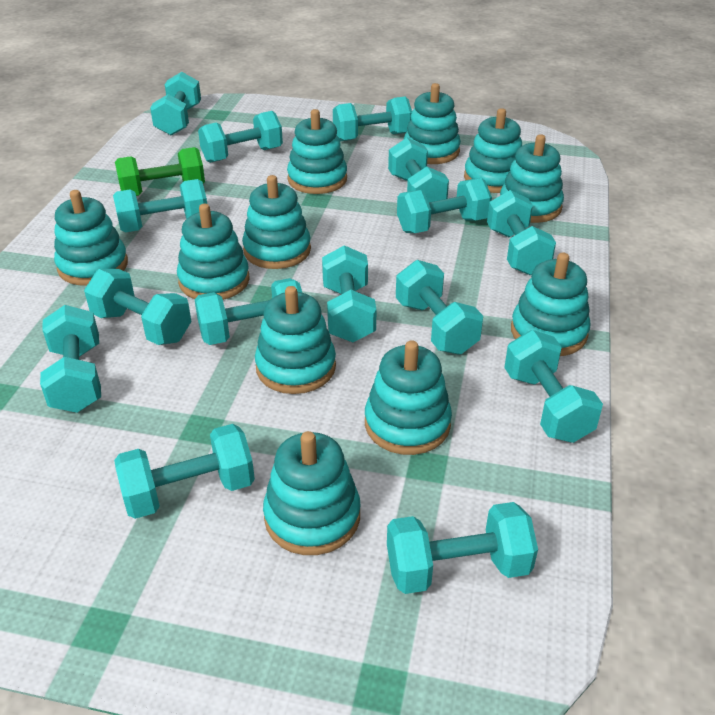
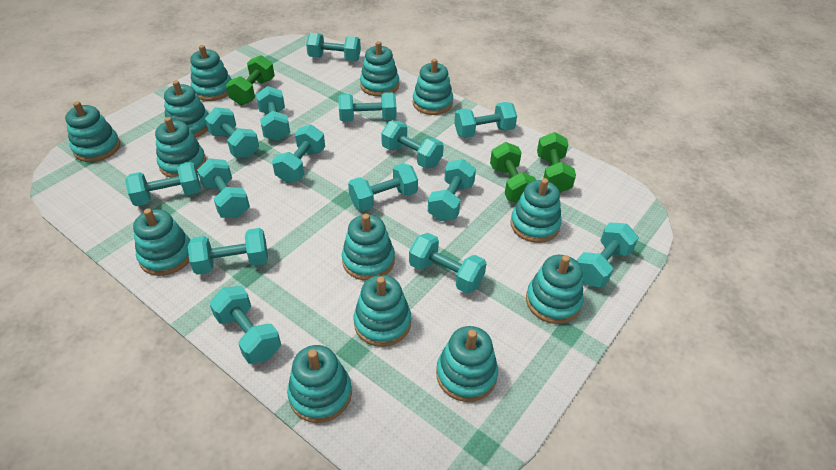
green dumbbell: 1 -> 3
turquoise stacking toy: 11 -> 13

